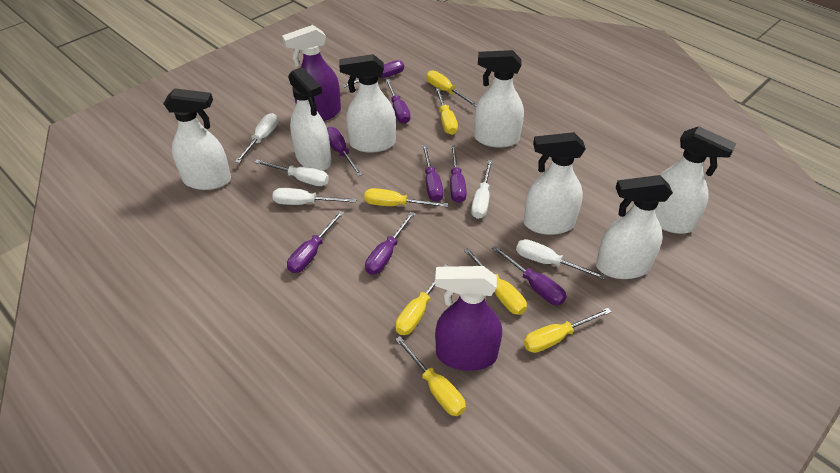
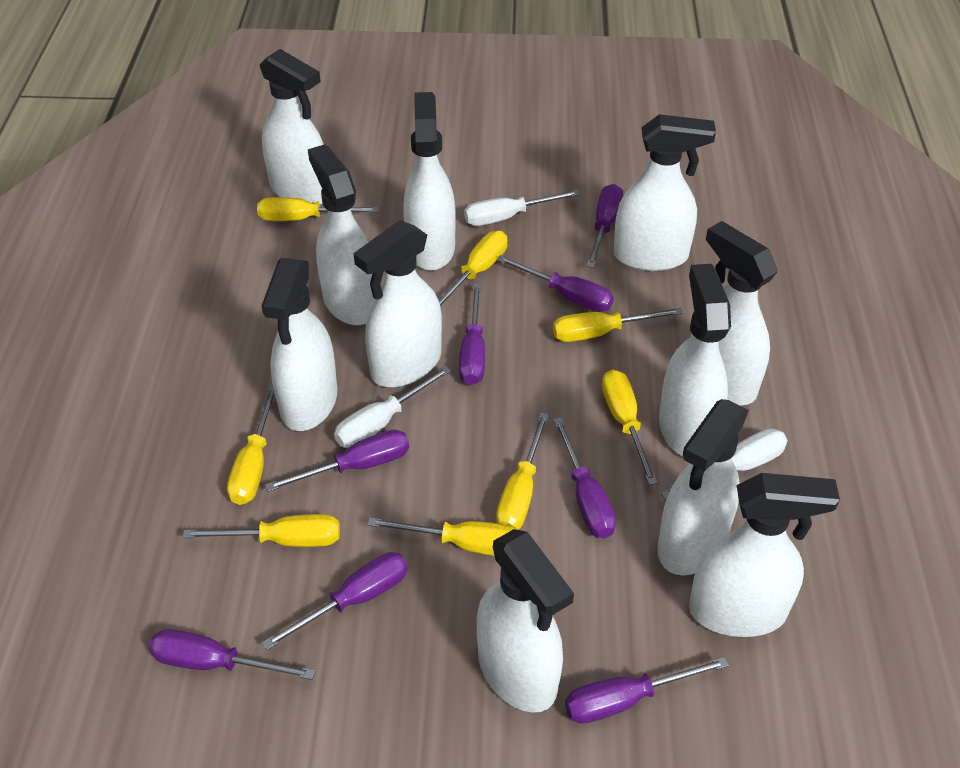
purple spray bottle: 2 -> 0
white screwdriver: 5 -> 3
white spray bottle: 7 -> 11
yellow screwdriver: 7 -> 8

